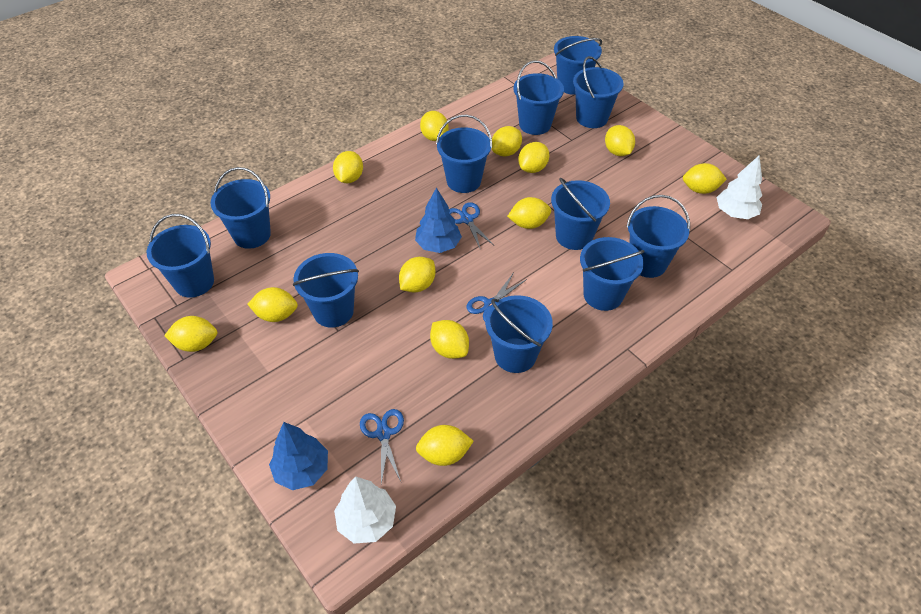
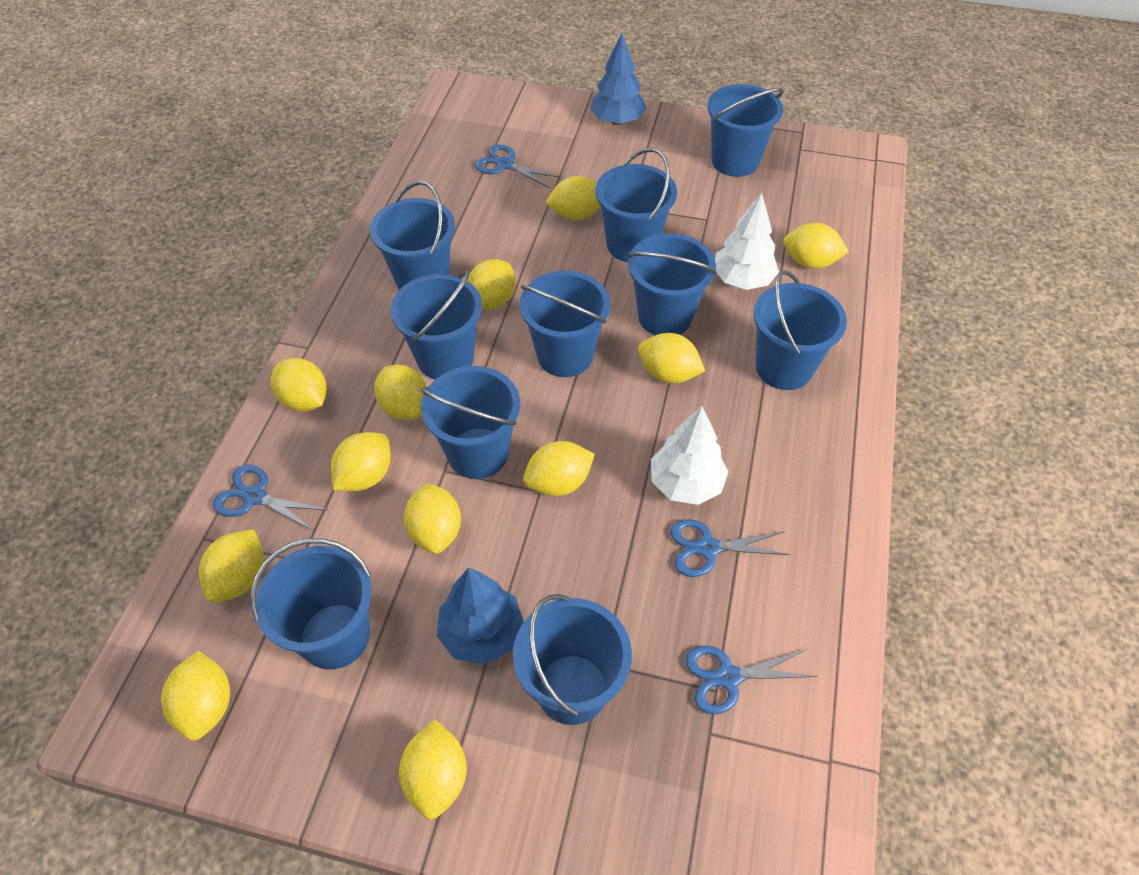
blue bucket: 11 -> 10
blue scissors: 3 -> 4

